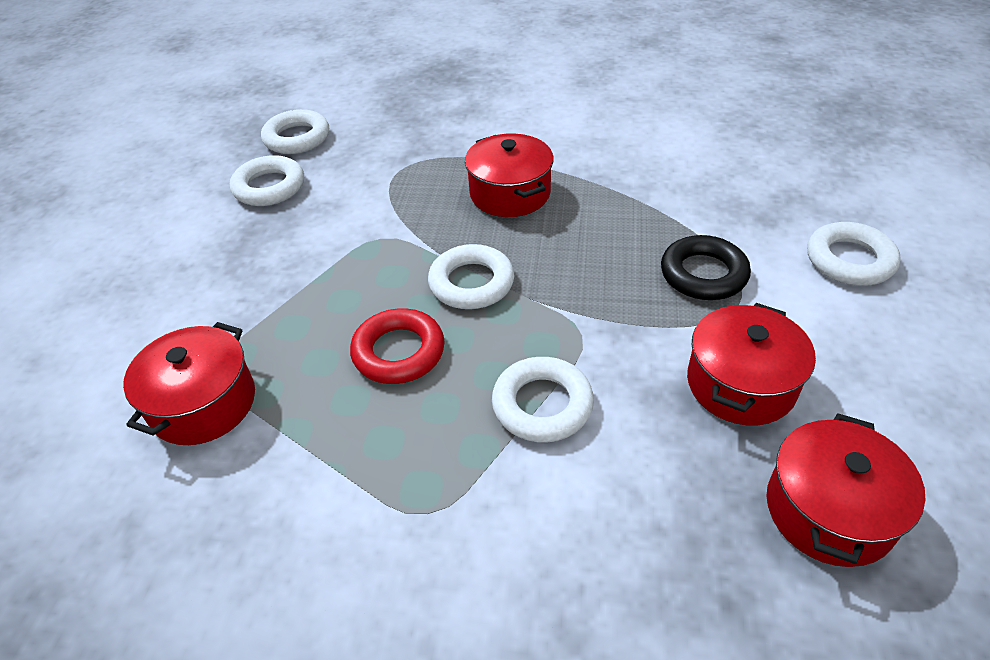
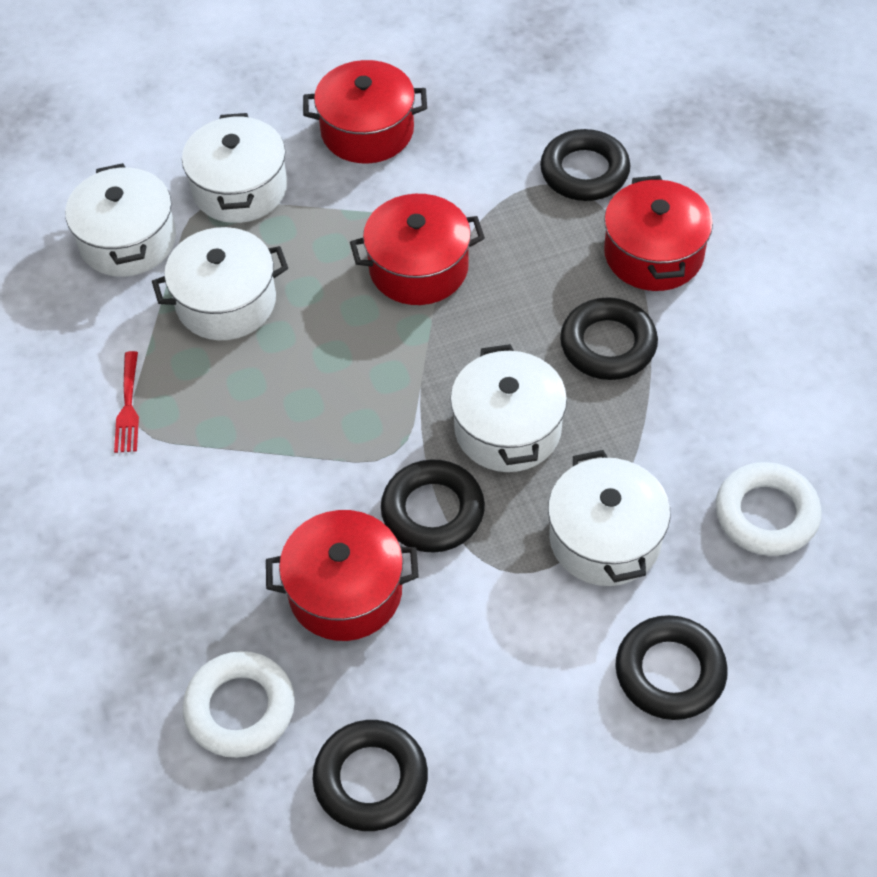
black ring: 1 -> 5
red fork: 0 -> 1
red ring: 1 -> 0
white pot: 0 -> 5
white ring: 5 -> 2

